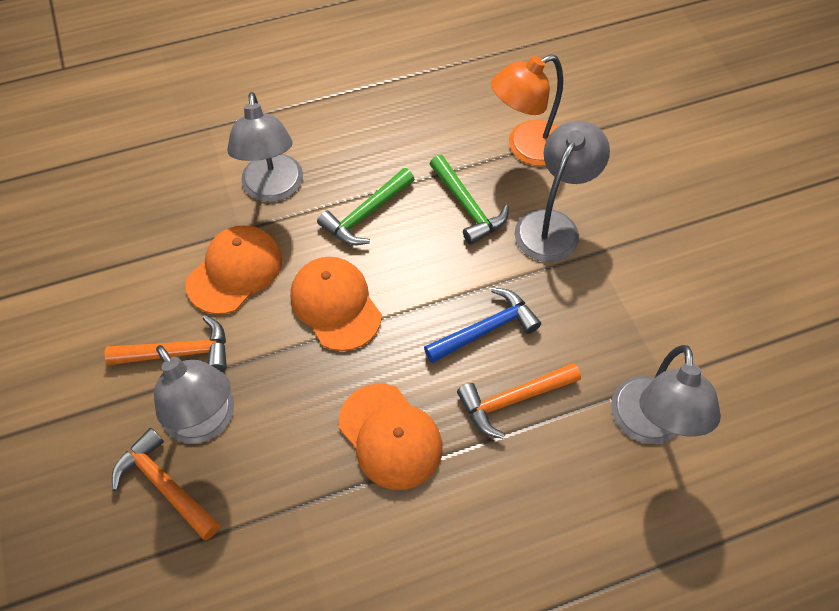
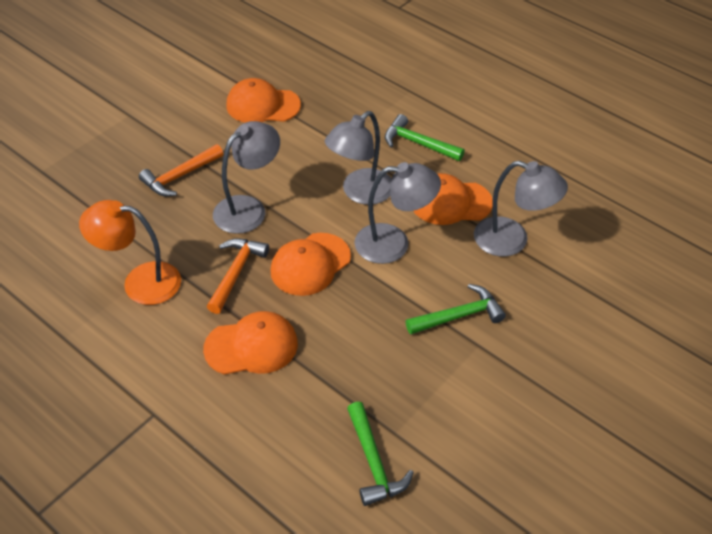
blue hammer: 1 -> 0
green hammer: 2 -> 3
orange cap: 3 -> 4
orange hammer: 3 -> 2

